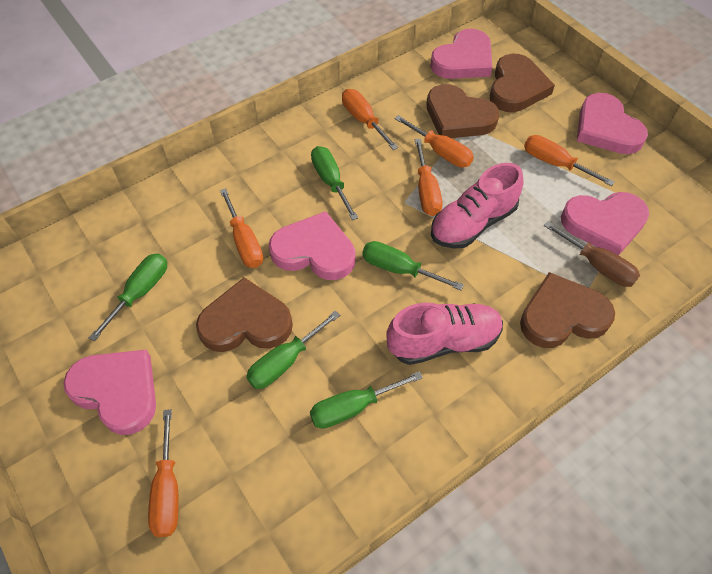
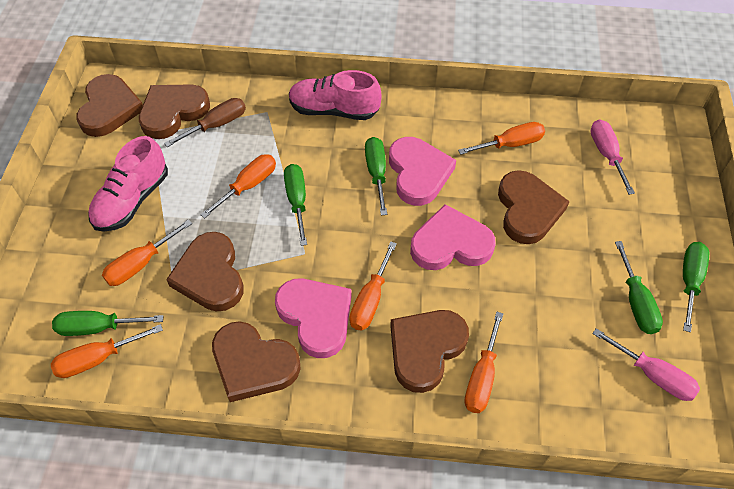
brown heart: 4 -> 6
pink heart: 5 -> 3
pink screwdriver: 0 -> 2

